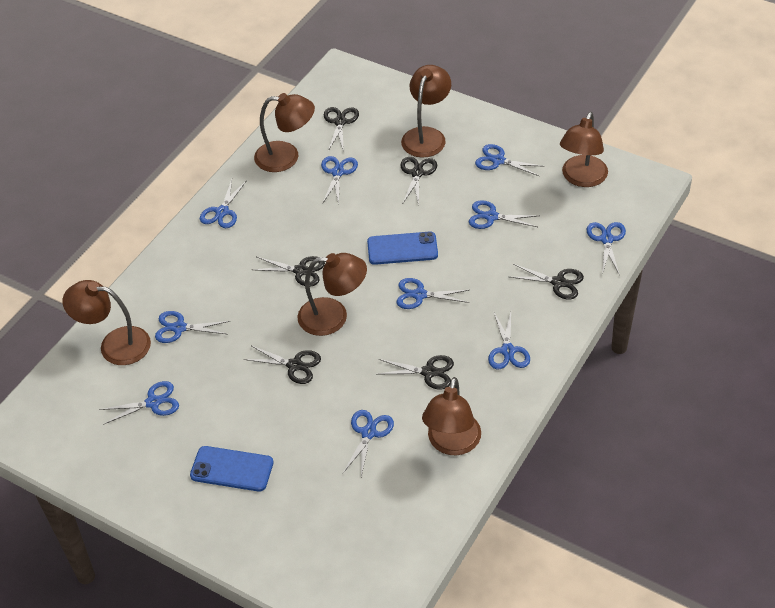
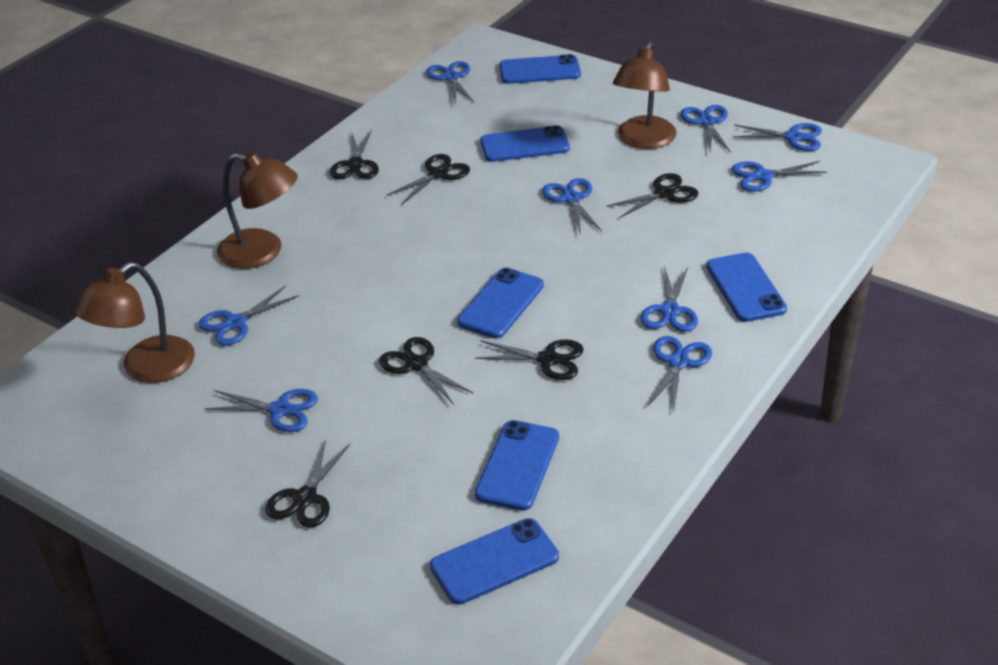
blue phone: 2 -> 6
blue scissors: 10 -> 9
brown lamp: 6 -> 3

